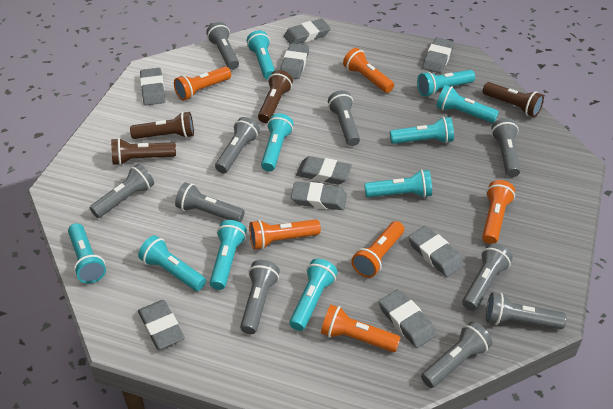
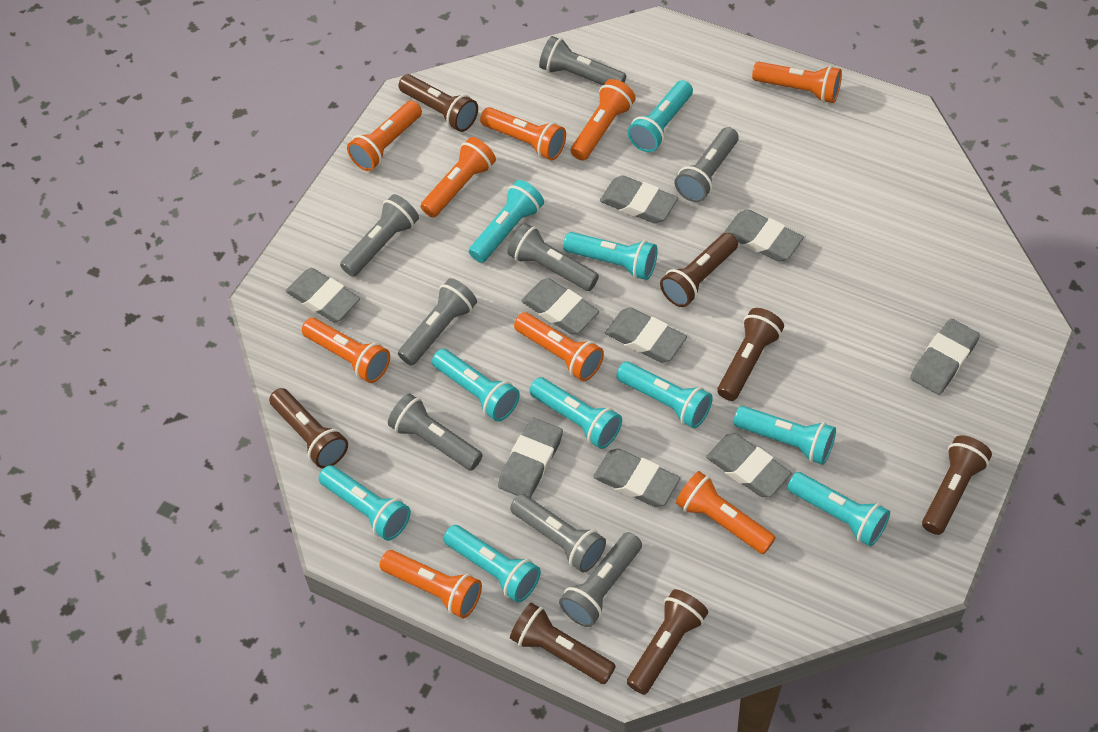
brown flashlight: 4 -> 7
grey flashlight: 10 -> 8
orange flashlight: 6 -> 9

